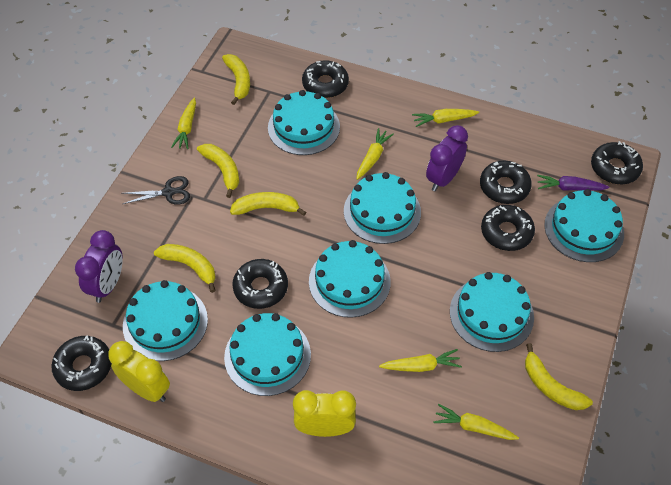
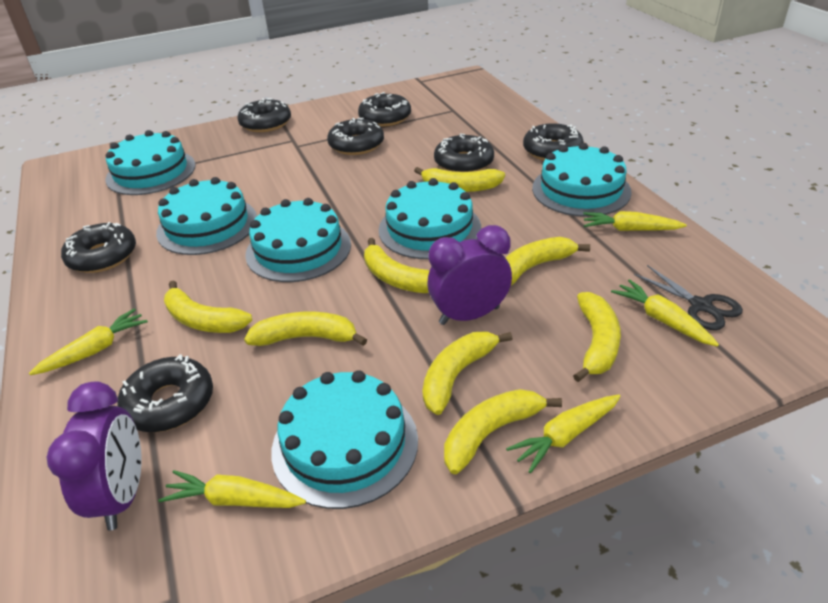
black donut: 6 -> 7
purple carrot: 1 -> 0
turquoise cake: 7 -> 6
yellow banana: 5 -> 8
yellow clock: 2 -> 0

